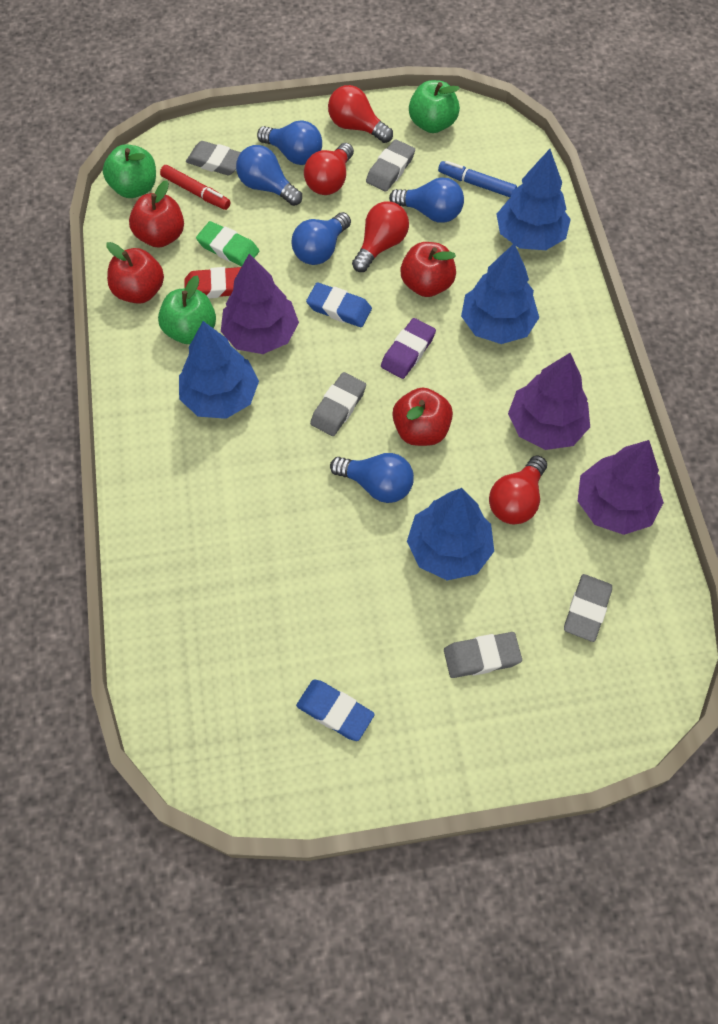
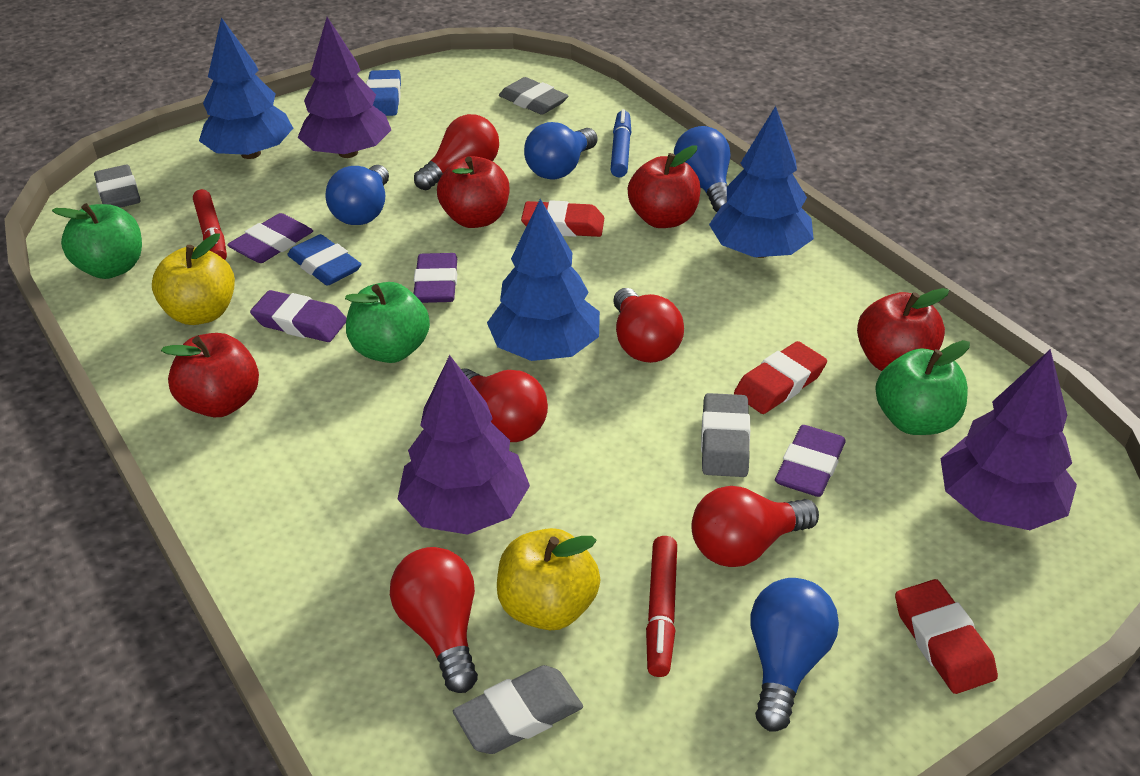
blue light bulb: 5 -> 4
blue tree: 4 -> 3
green eraser: 1 -> 0
grey eraser: 5 -> 4
purple eraser: 1 -> 4
red eraser: 1 -> 3
red light bulb: 4 -> 5
red marker: 1 -> 2
yellow apple: 0 -> 2

